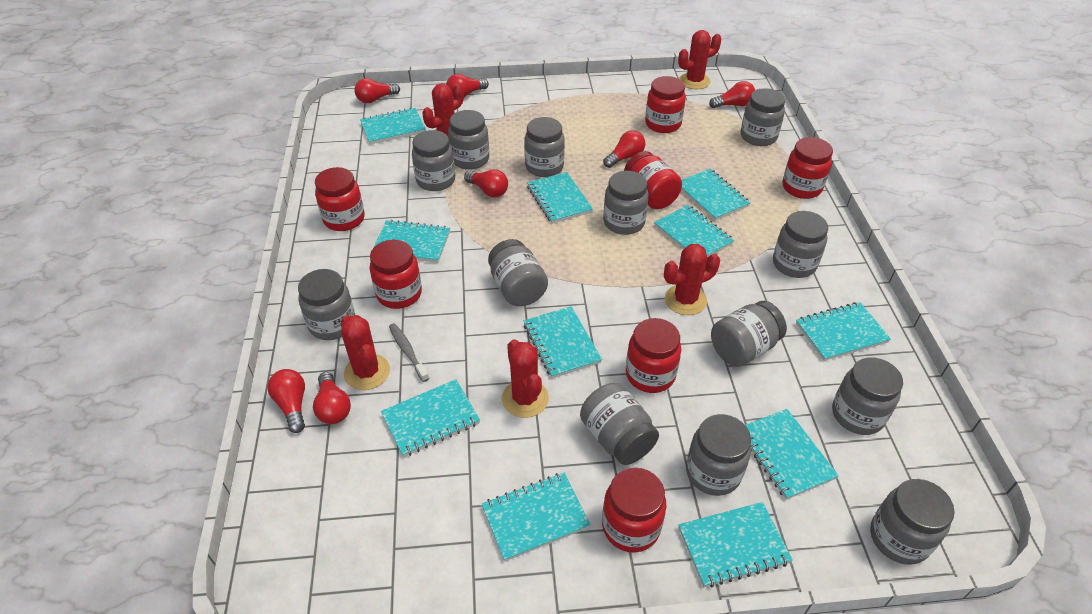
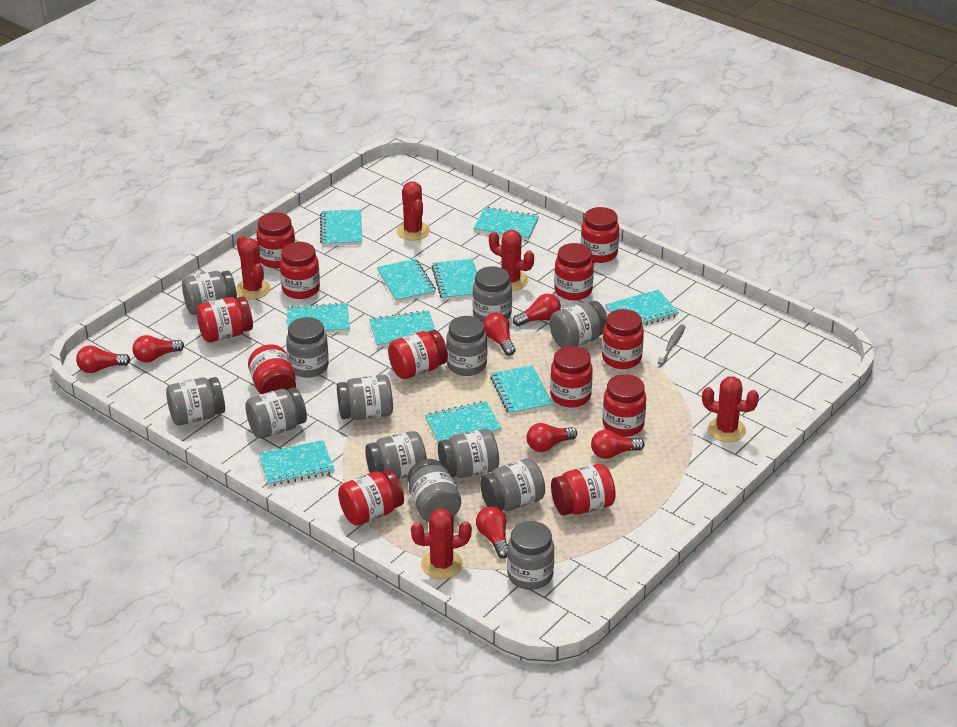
red jar: 7 -> 12
turquoise notebook: 11 -> 10

